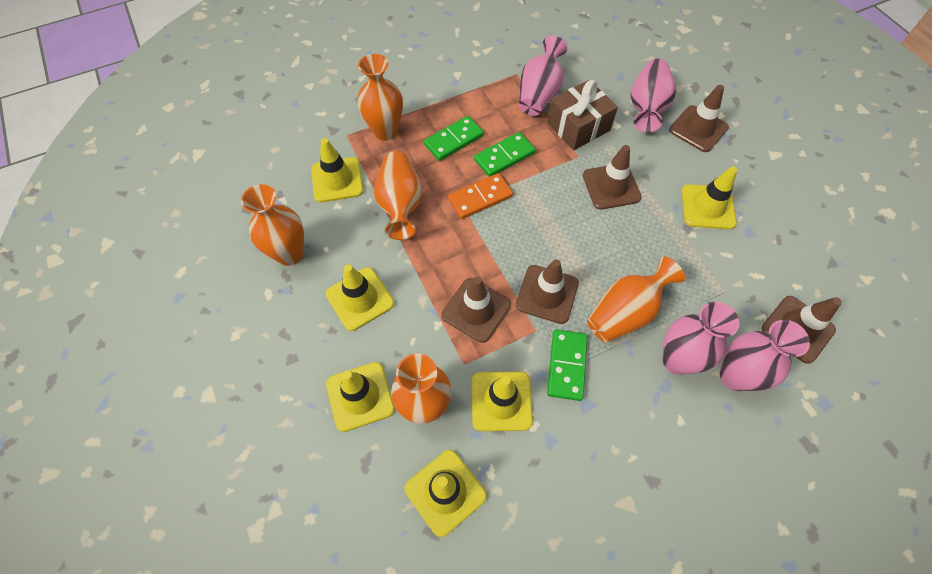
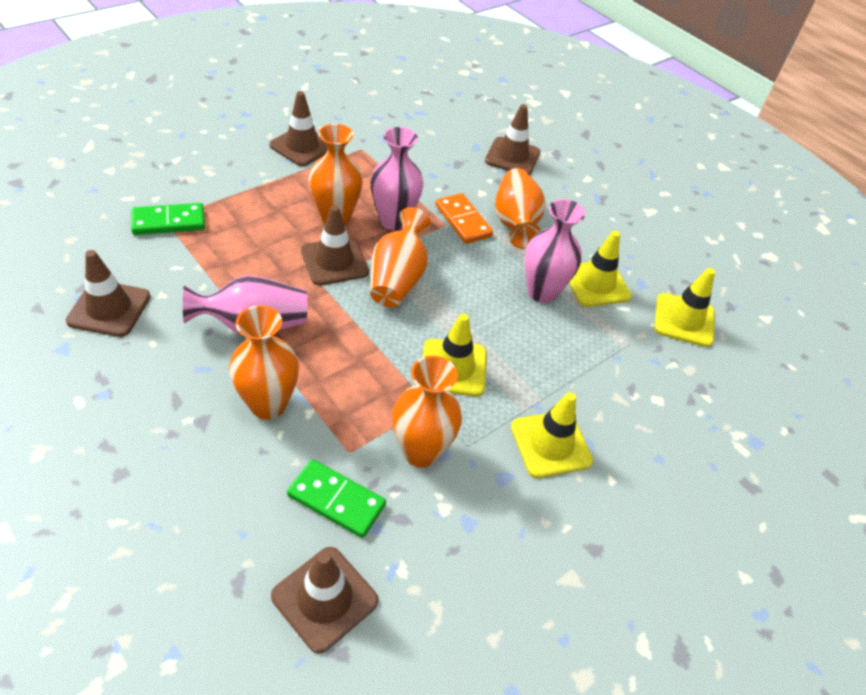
brown gift: 1 -> 0
green domino: 3 -> 2
pink vase: 4 -> 3
yellow traffic cone: 6 -> 4

